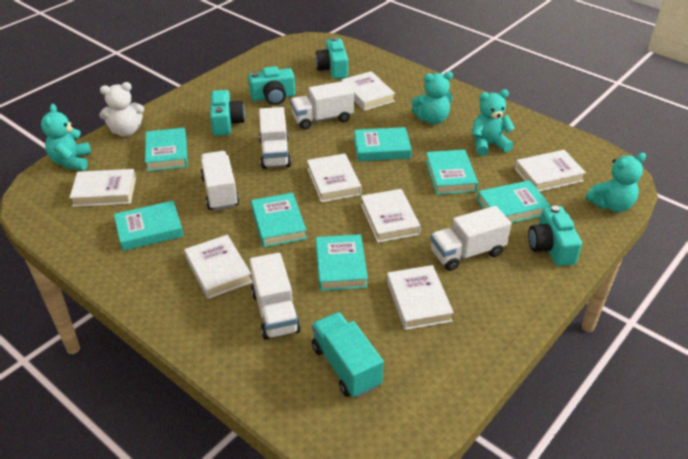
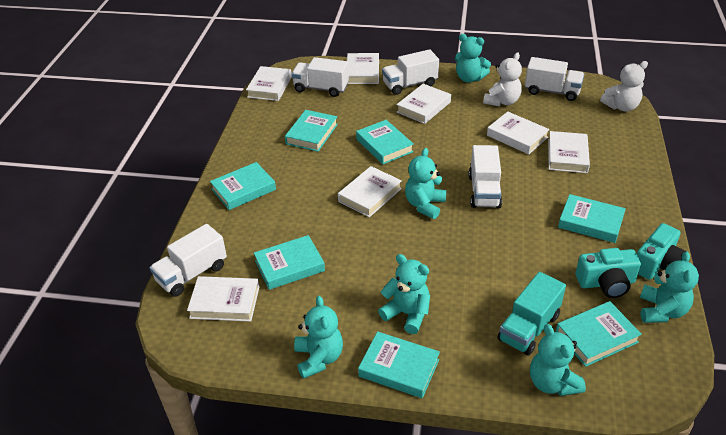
turquoise camera: 4 -> 2
turquoise teddy bear: 4 -> 6
white teddy bear: 1 -> 2

